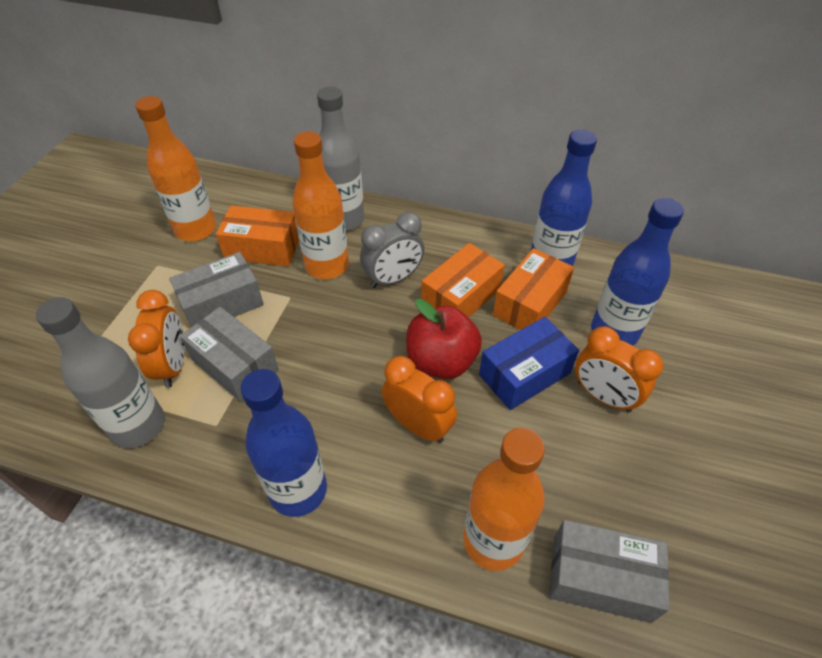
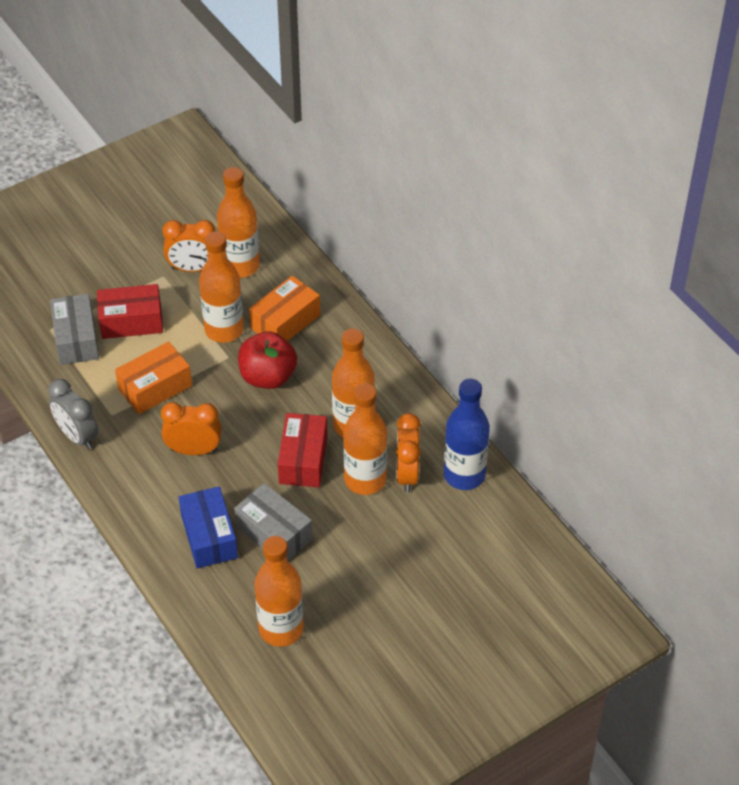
blue bottle: 3 -> 1
grey bottle: 2 -> 0
grey box: 3 -> 2
orange bottle: 3 -> 5
orange box: 3 -> 2
red box: 0 -> 2

